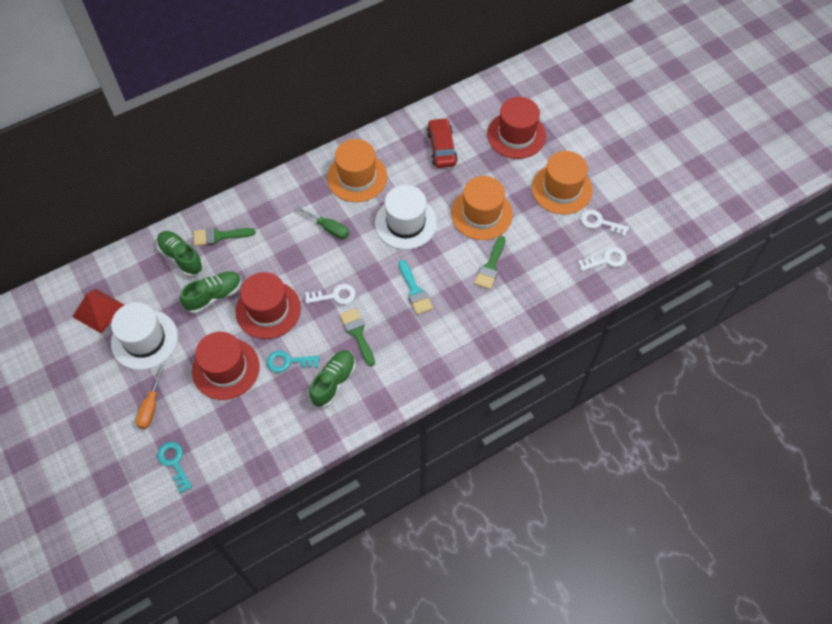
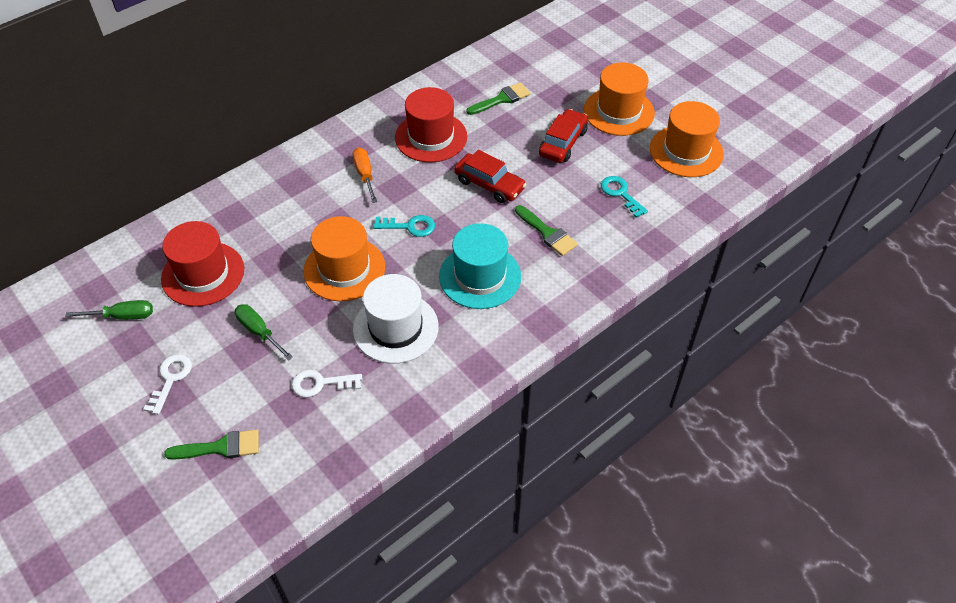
green screwdriver: 1 -> 2
green shoe: 3 -> 0
red car: 1 -> 2
red hat: 3 -> 2
red pyramid: 1 -> 0
turquoise brush: 1 -> 0
turquoise hat: 0 -> 1
white hat: 2 -> 1
white key: 3 -> 2

